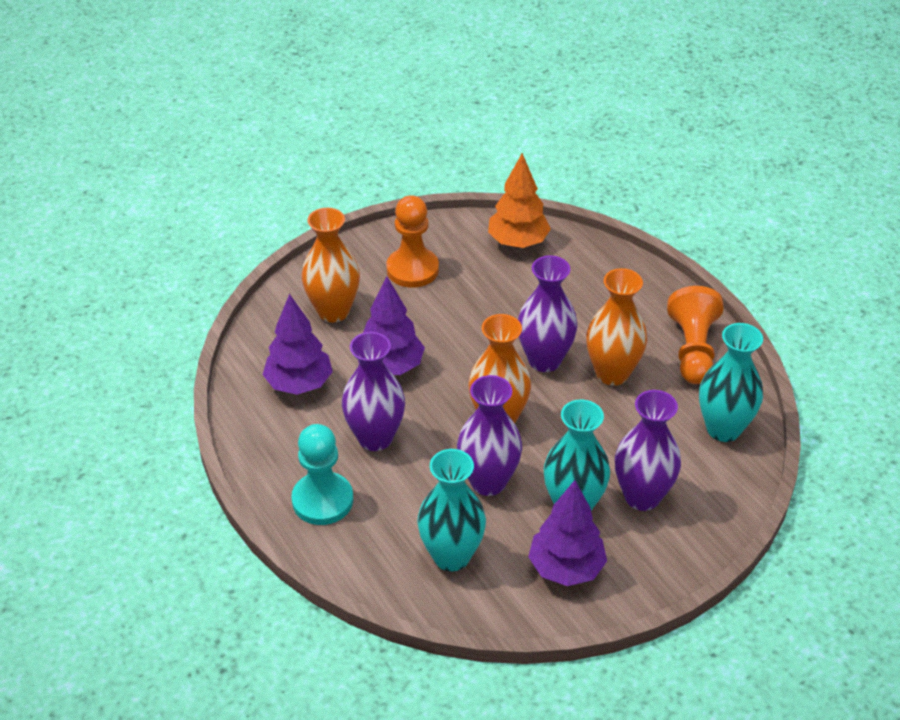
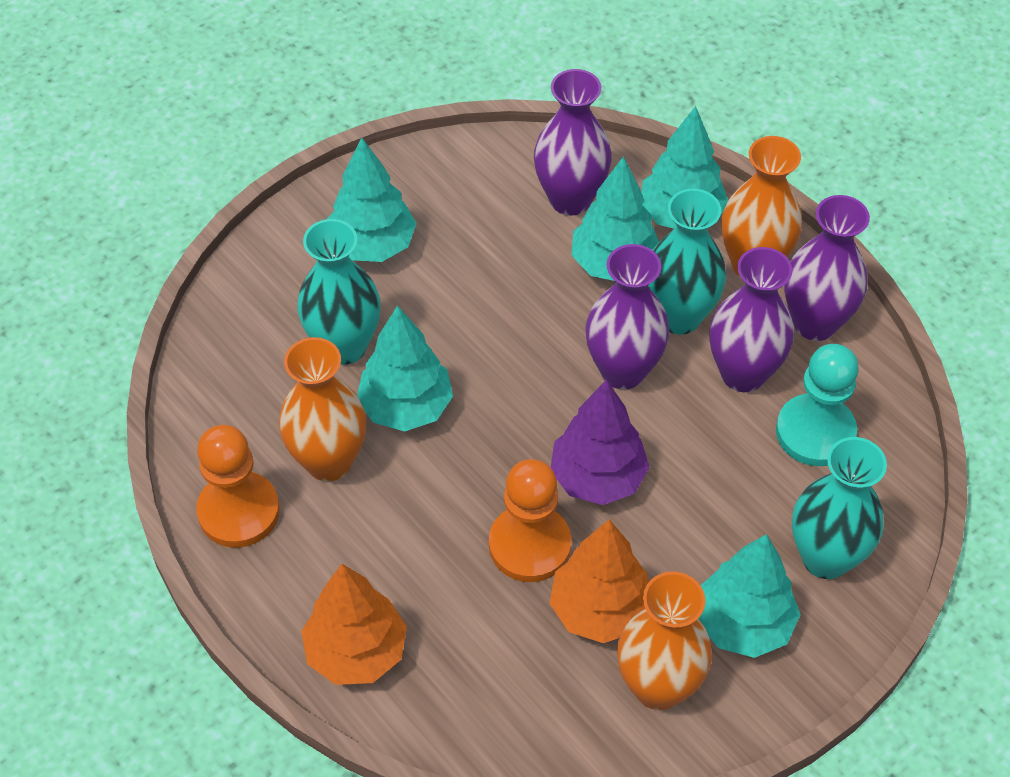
orange tree: 1 -> 2
purple tree: 3 -> 1
turquoise tree: 0 -> 5

